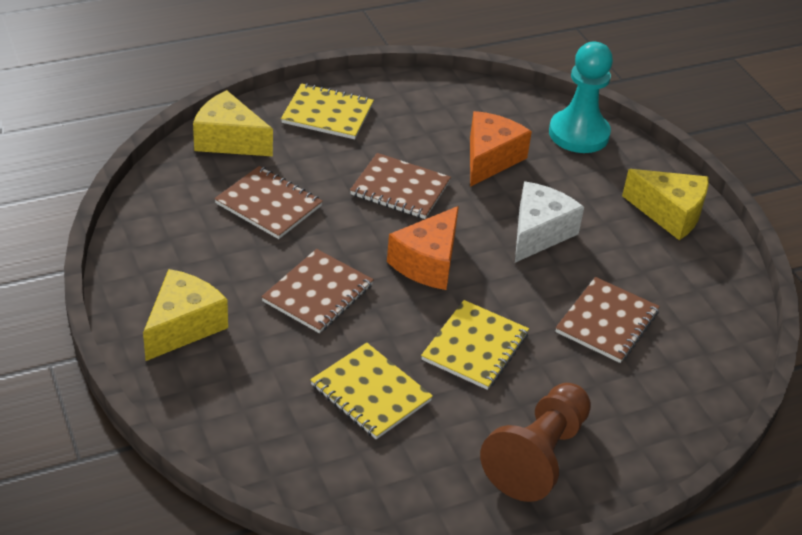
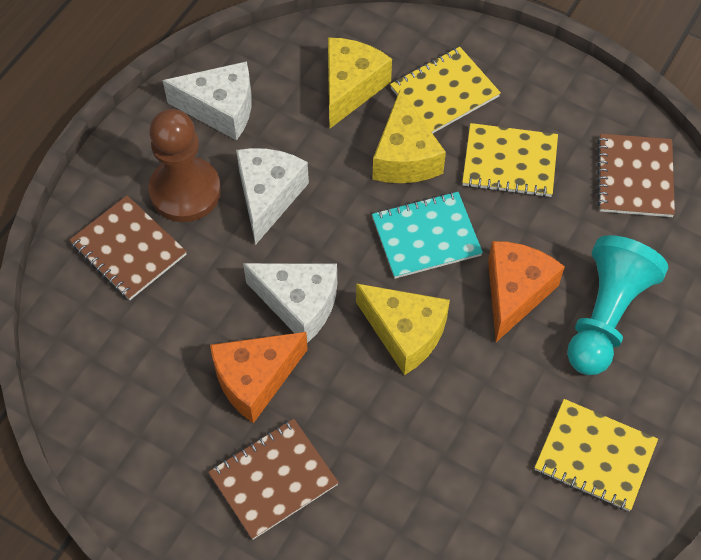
brown notebook: 4 -> 3
turquoise notebook: 0 -> 1
white cheese: 1 -> 3

